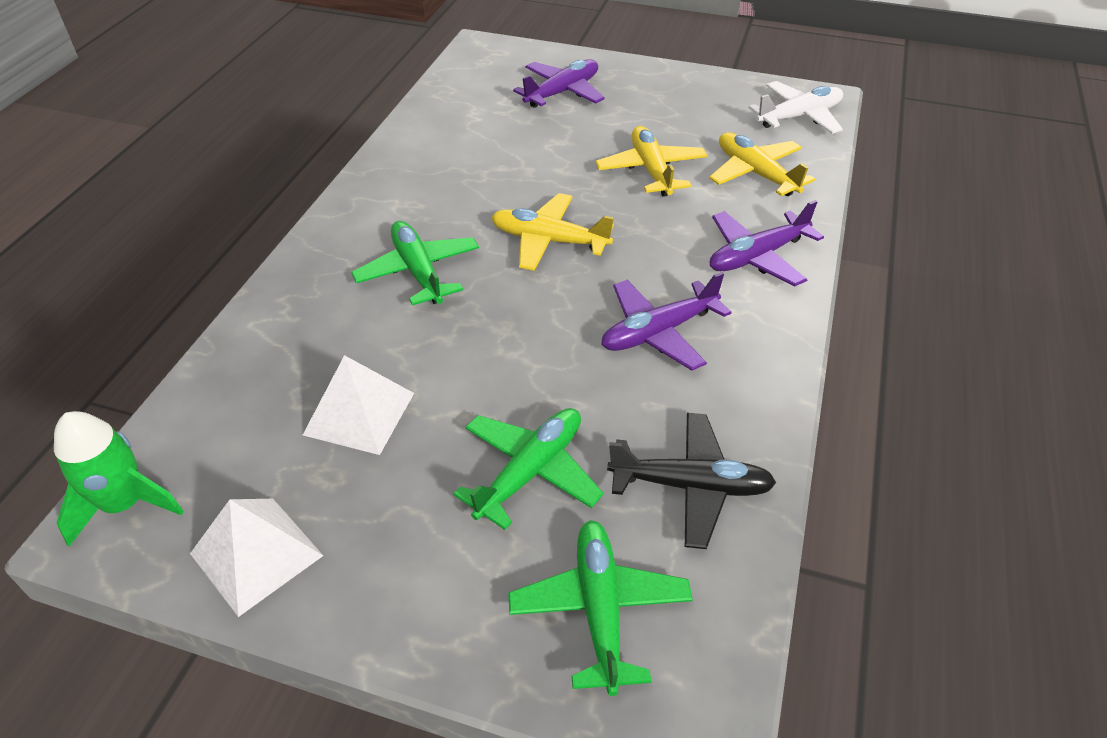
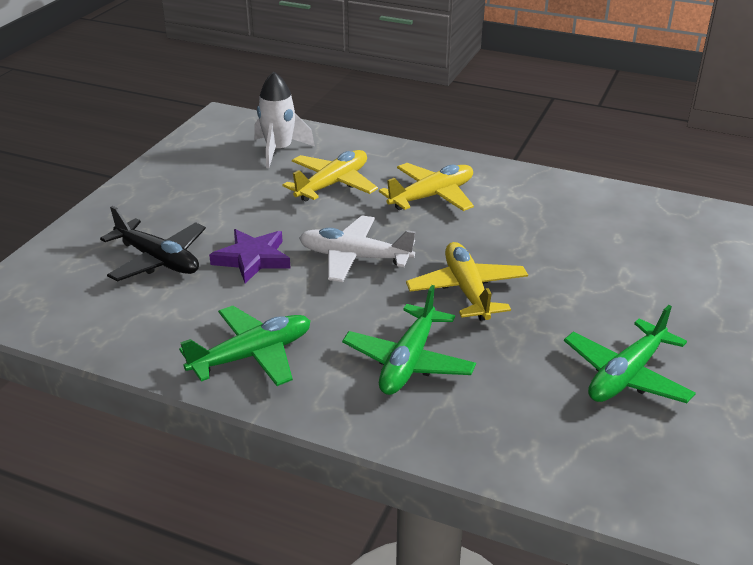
green rocket: 1 -> 0
purple plane: 3 -> 0
purple star: 0 -> 1
white pyramid: 2 -> 0
white rocket: 0 -> 1

